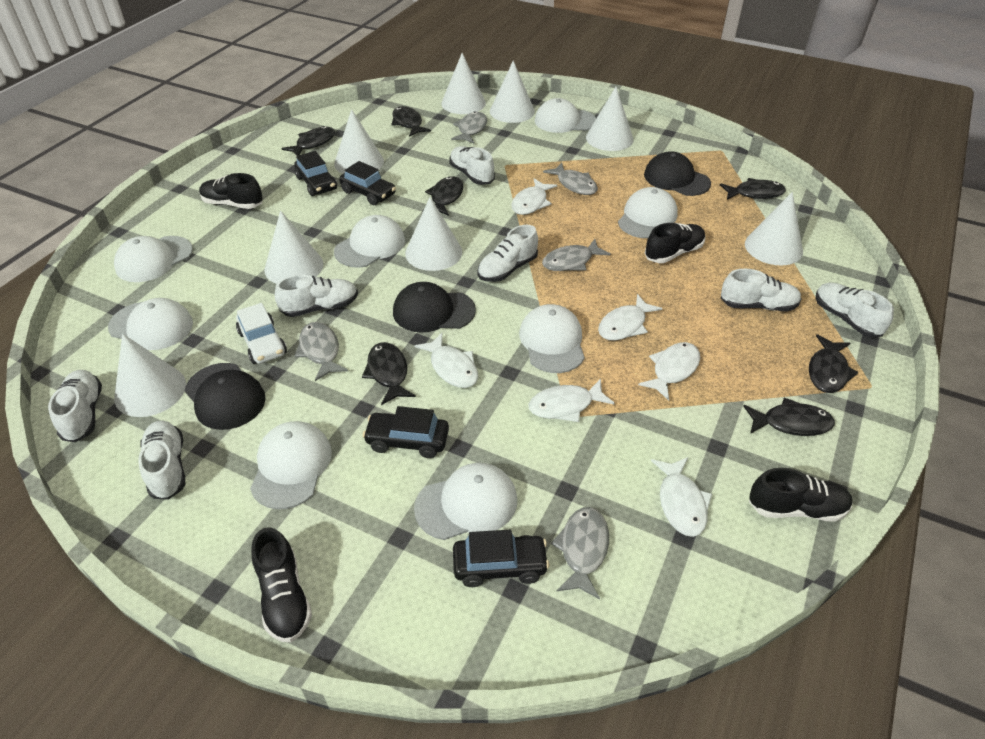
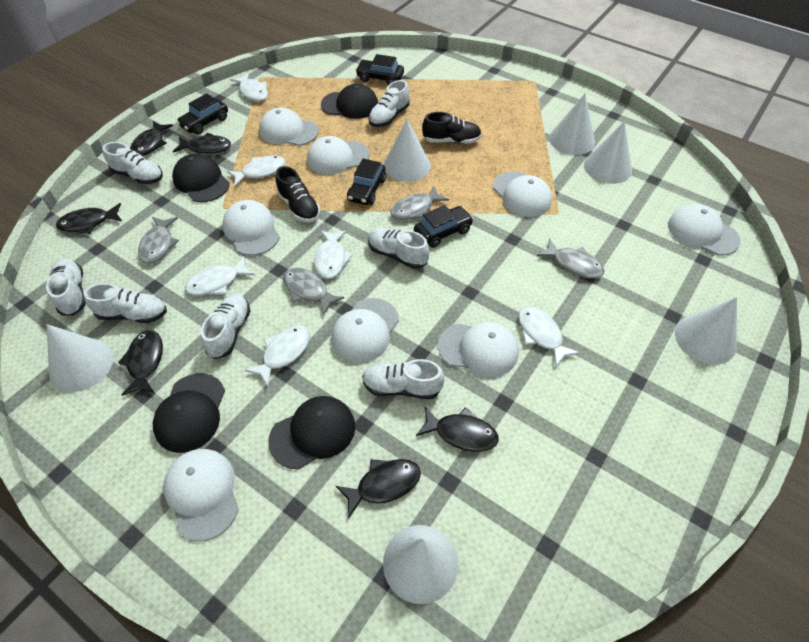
black cap: 3 -> 4
black fish: 7 -> 6
black shoe: 4 -> 2
grey fish: 5 -> 4
white car: 1 -> 0
white cone: 8 -> 6

